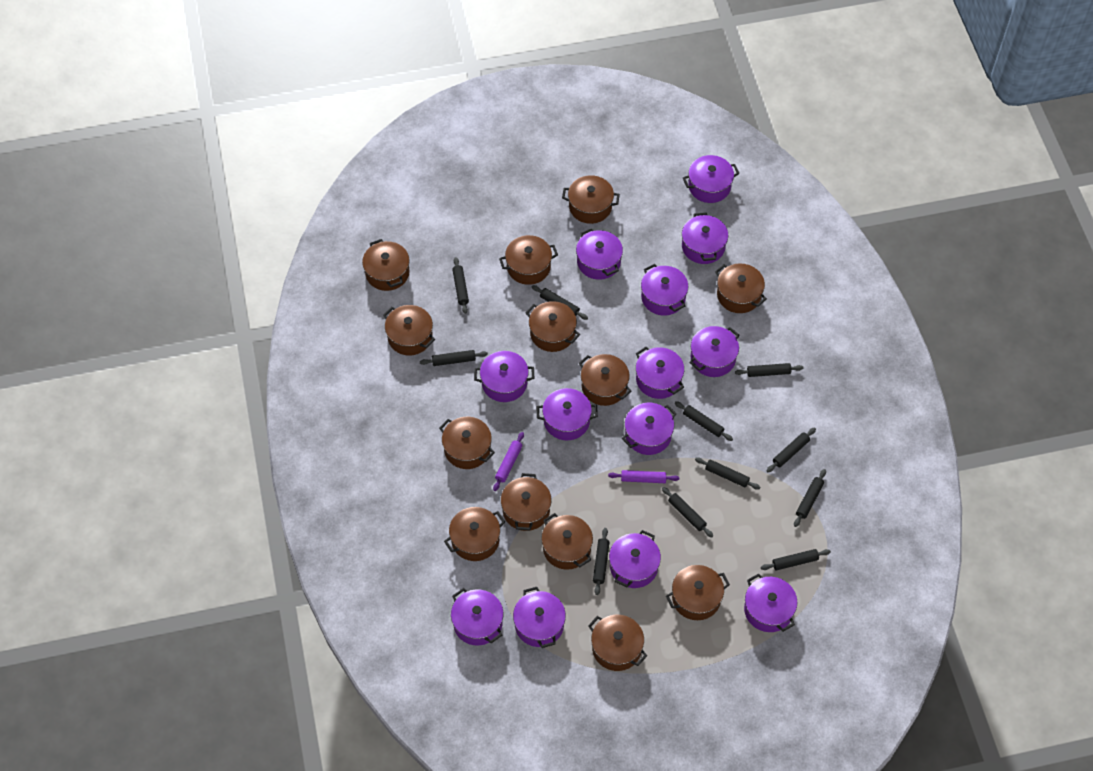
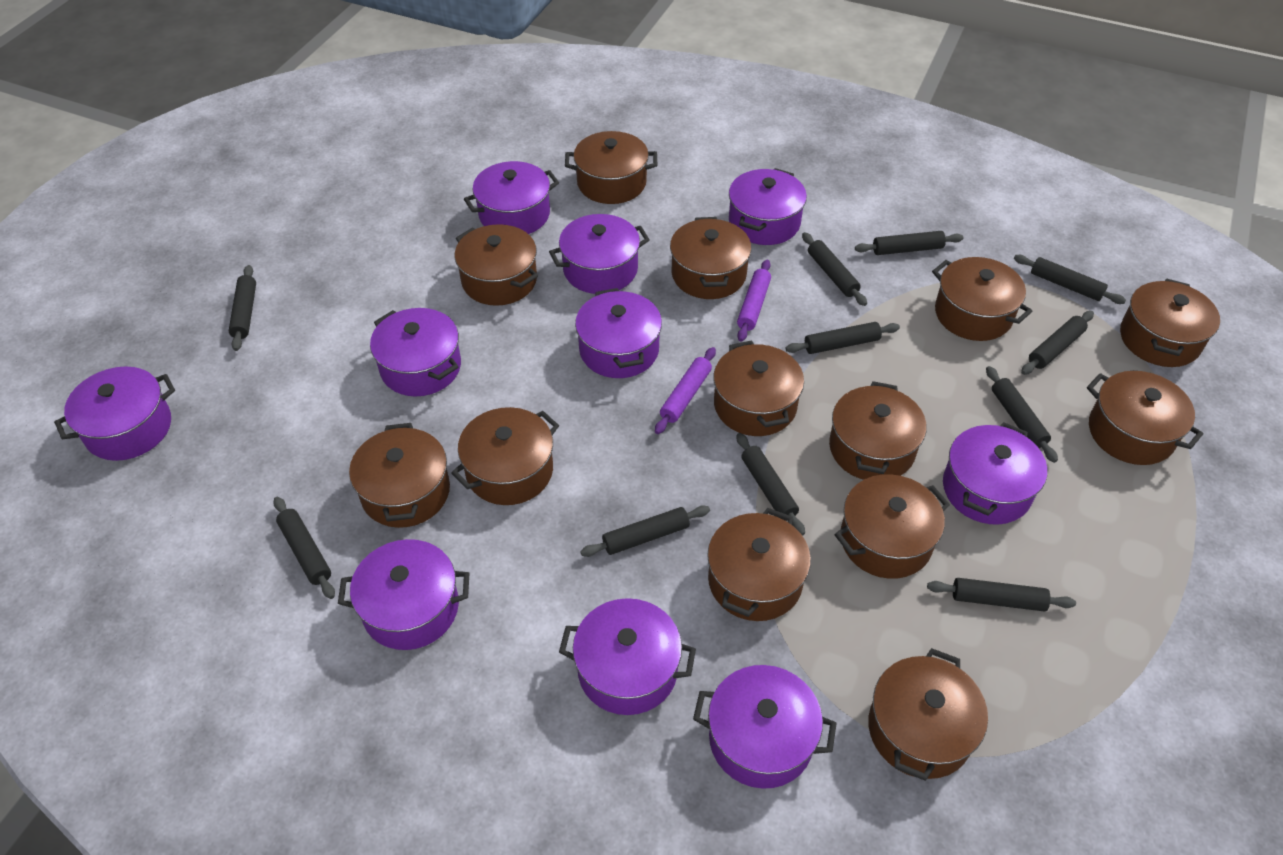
purple pot: 13 -> 10

